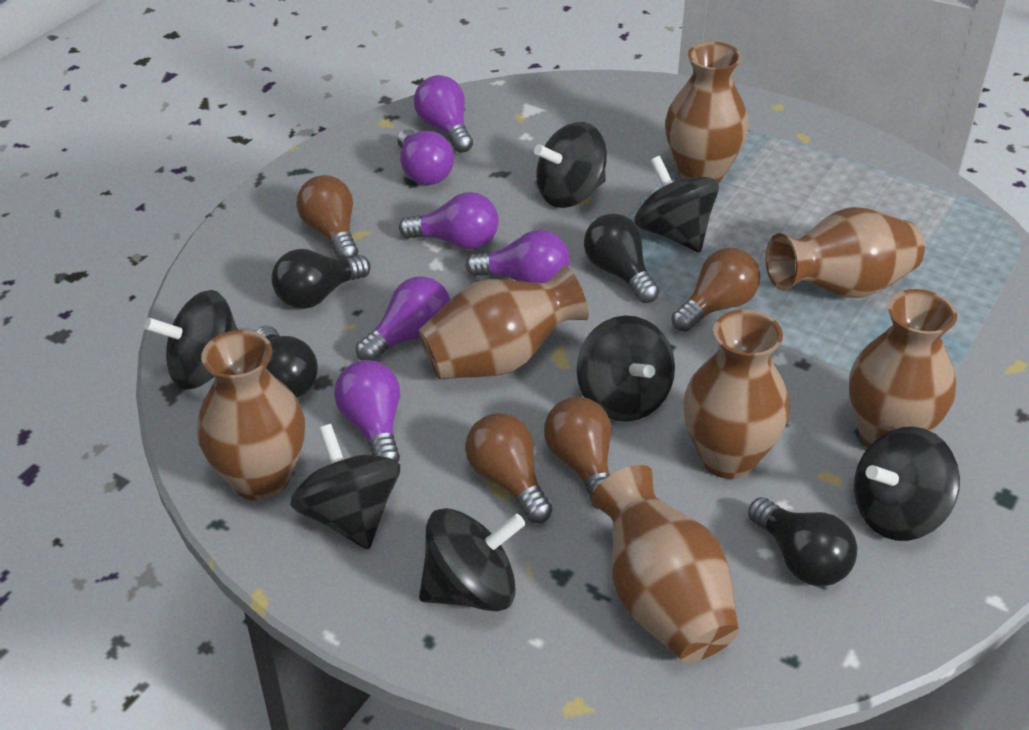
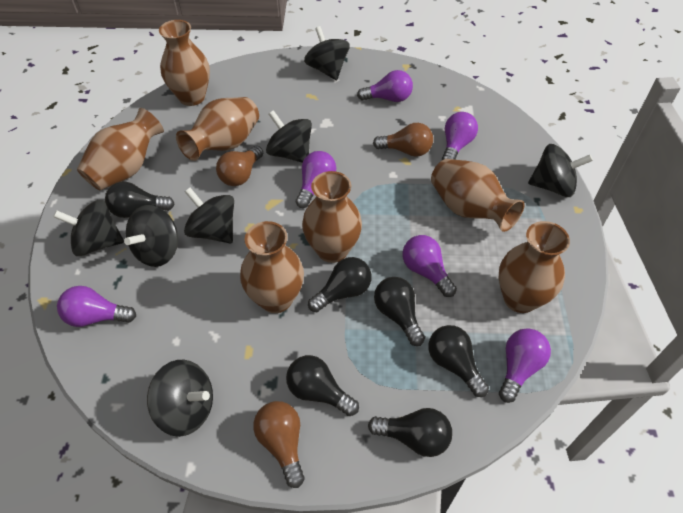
black light bulb: 4 -> 6
brown light bulb: 4 -> 3

